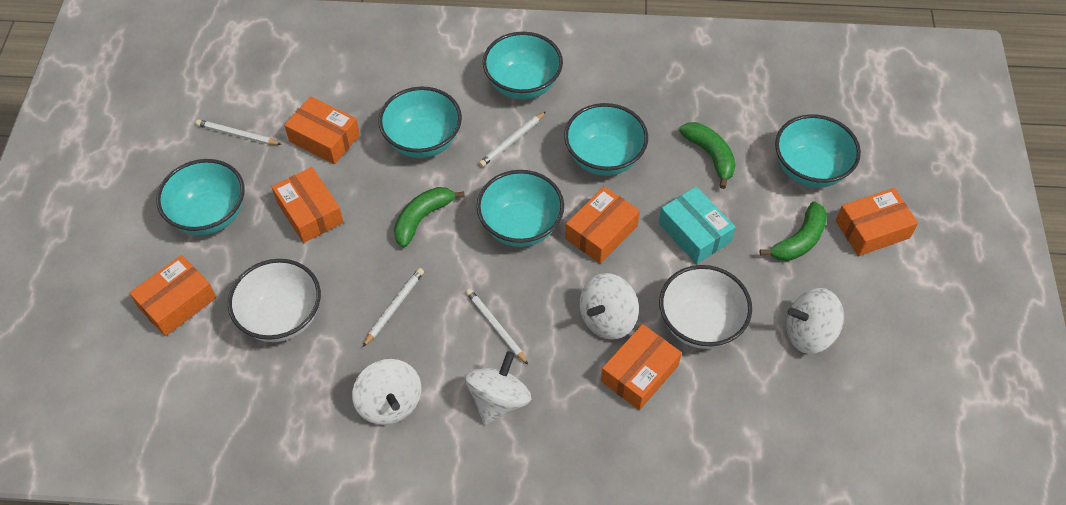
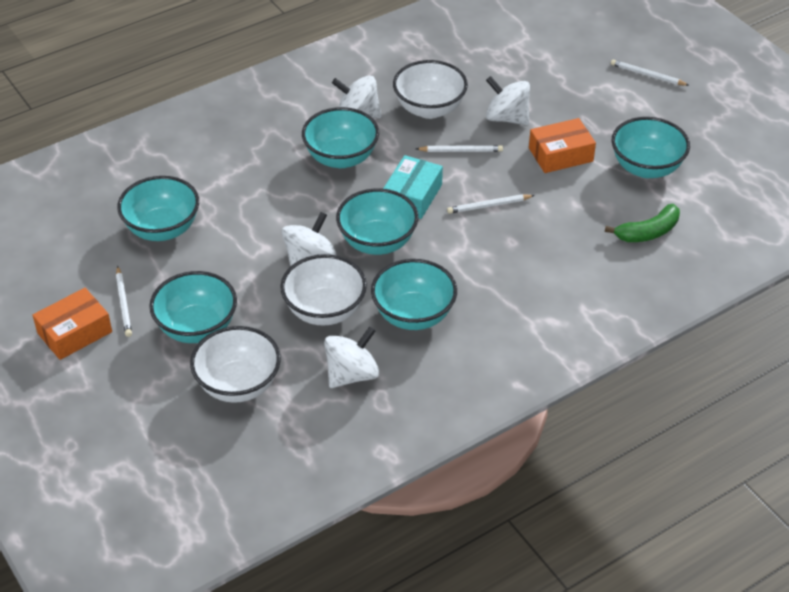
green banana: 3 -> 1
orange box: 6 -> 2
white bowl: 2 -> 3

